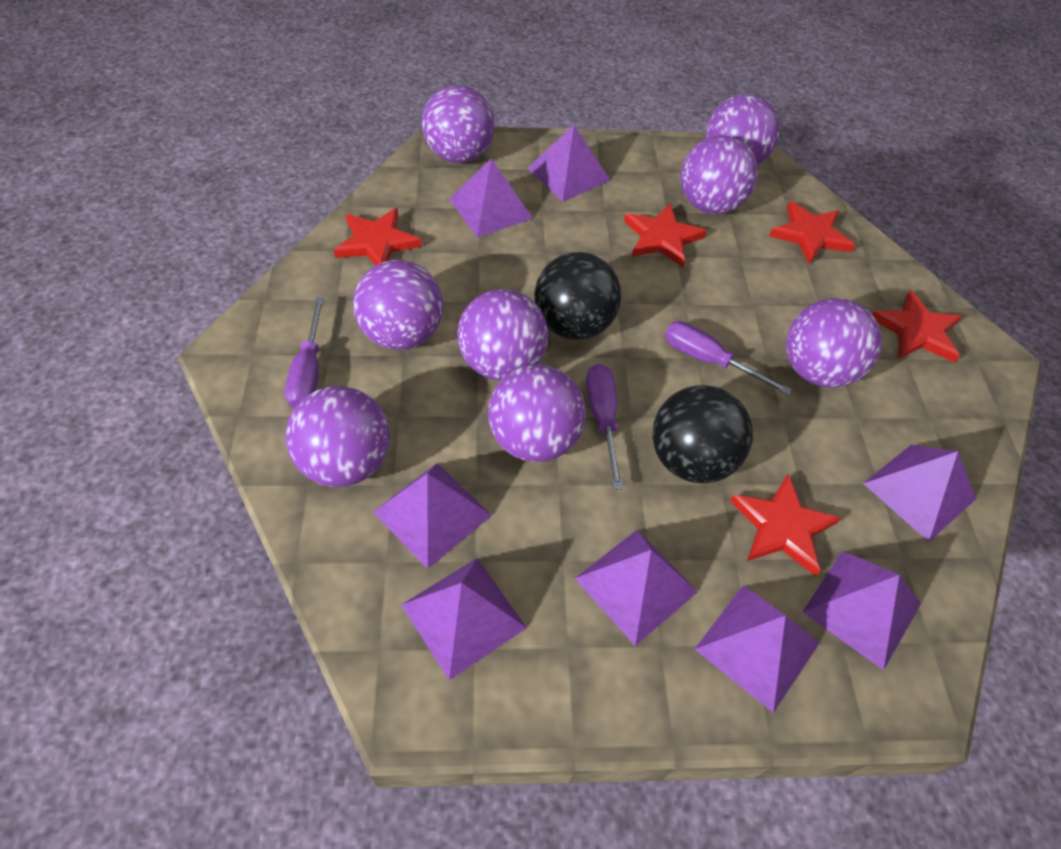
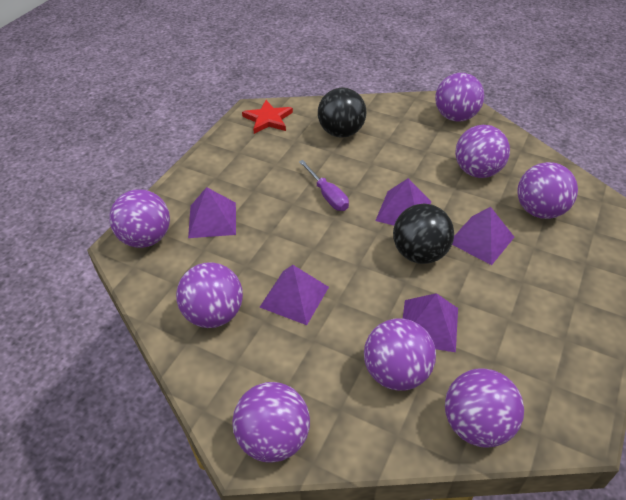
purple pyramid: 8 -> 5
purple screwdriver: 3 -> 1
red star: 5 -> 1

